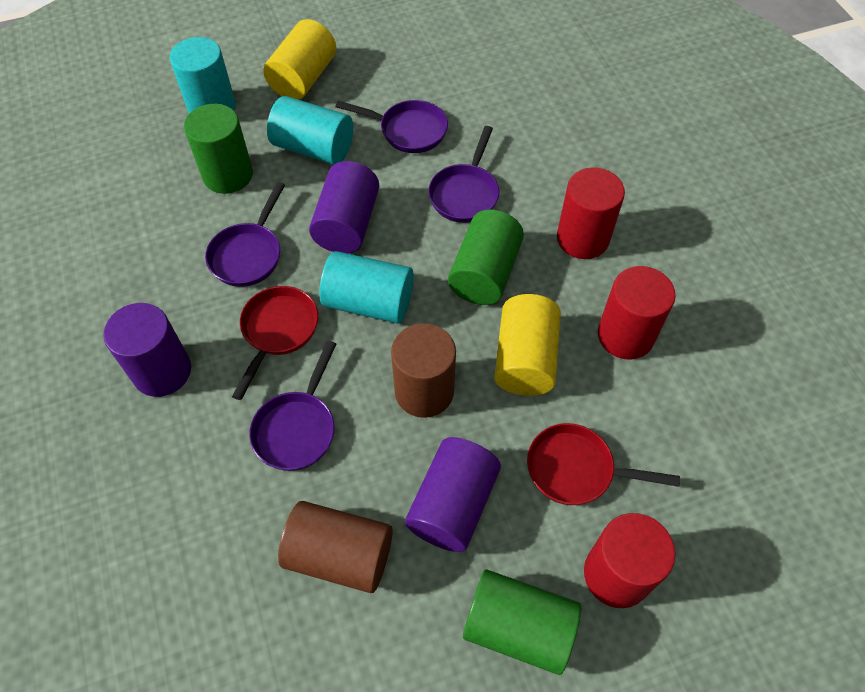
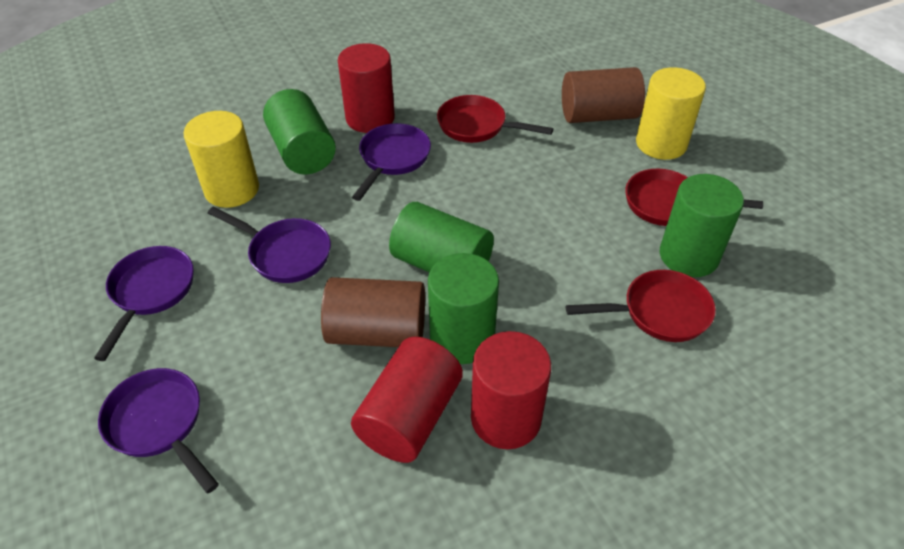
green cylinder: 3 -> 4
purple cylinder: 3 -> 0
red pan: 2 -> 3
turquoise cylinder: 3 -> 0

